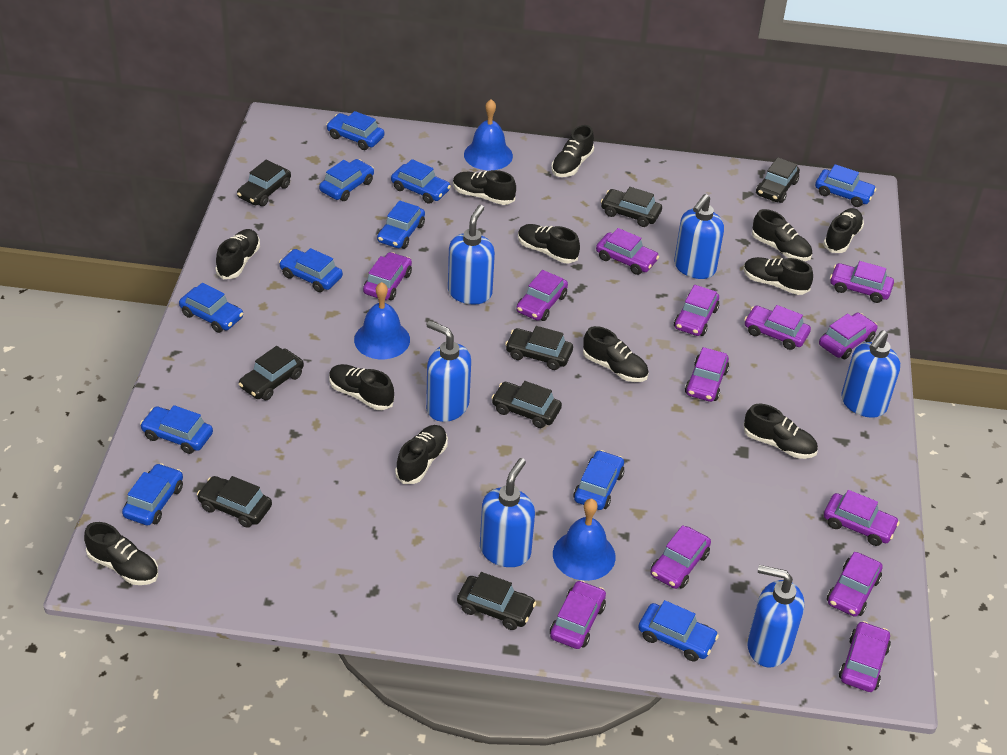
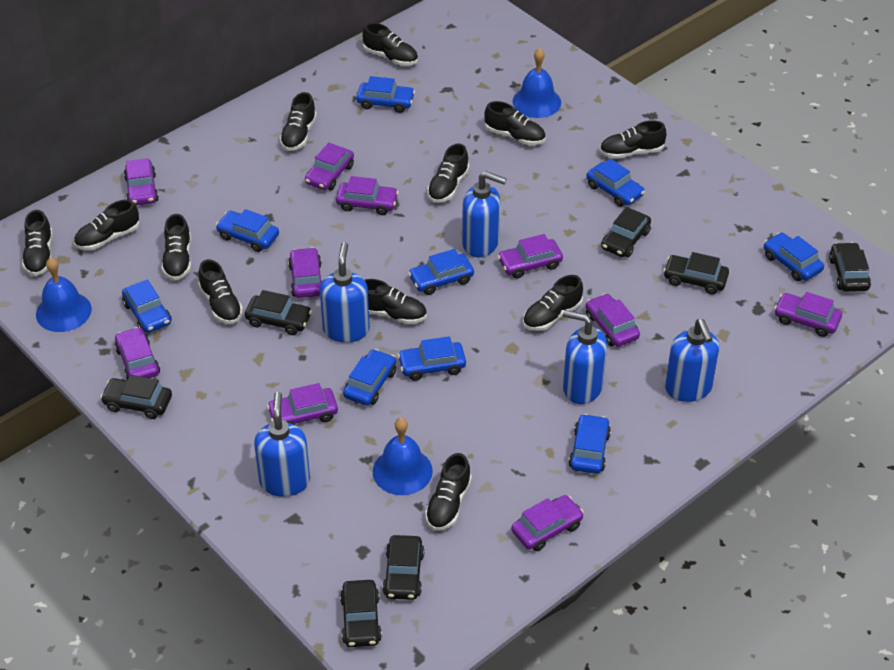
black car: 8 -> 7
blue car: 11 -> 9
blue soap dispenser: 6 -> 5
purple car: 13 -> 10

